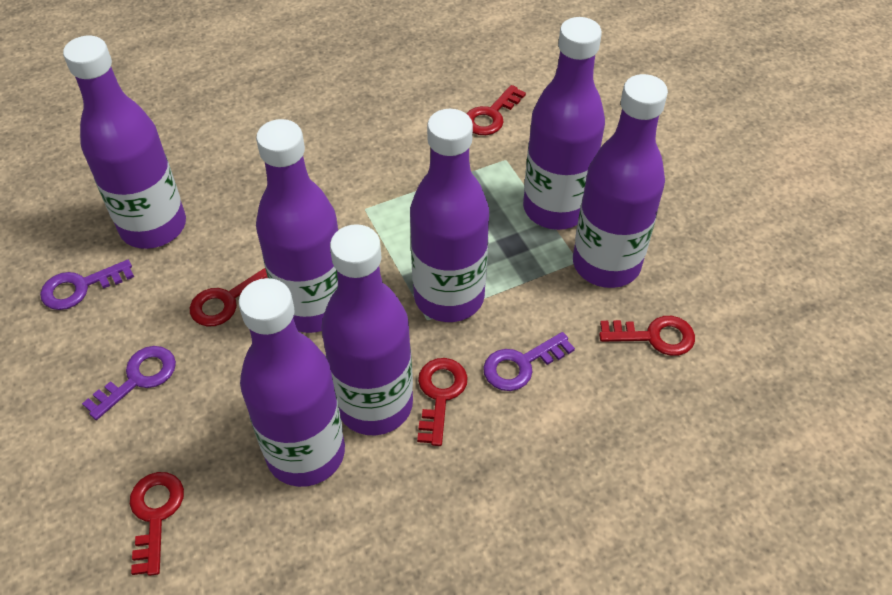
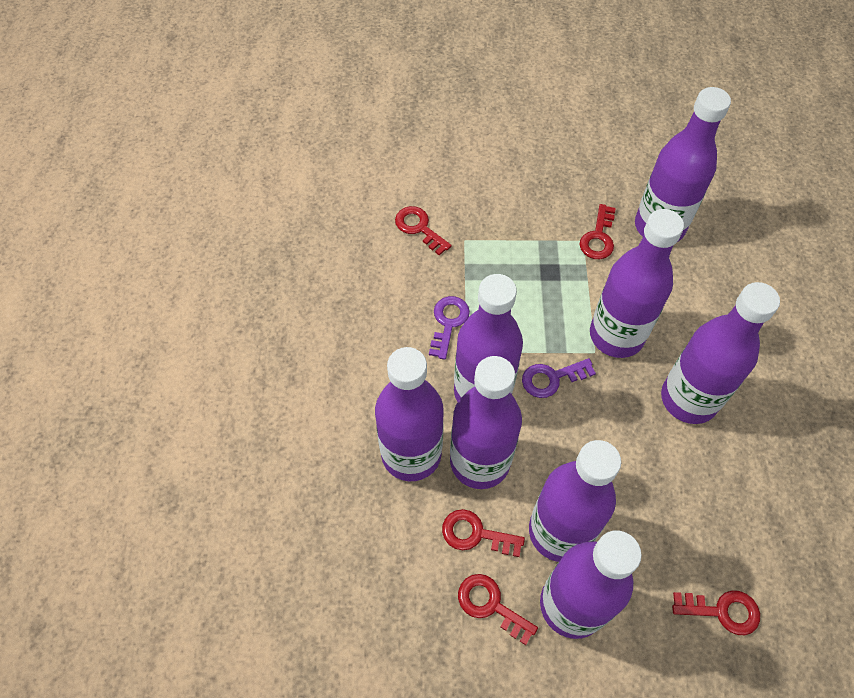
purple bottle: 7 -> 8
purple key: 3 -> 2

